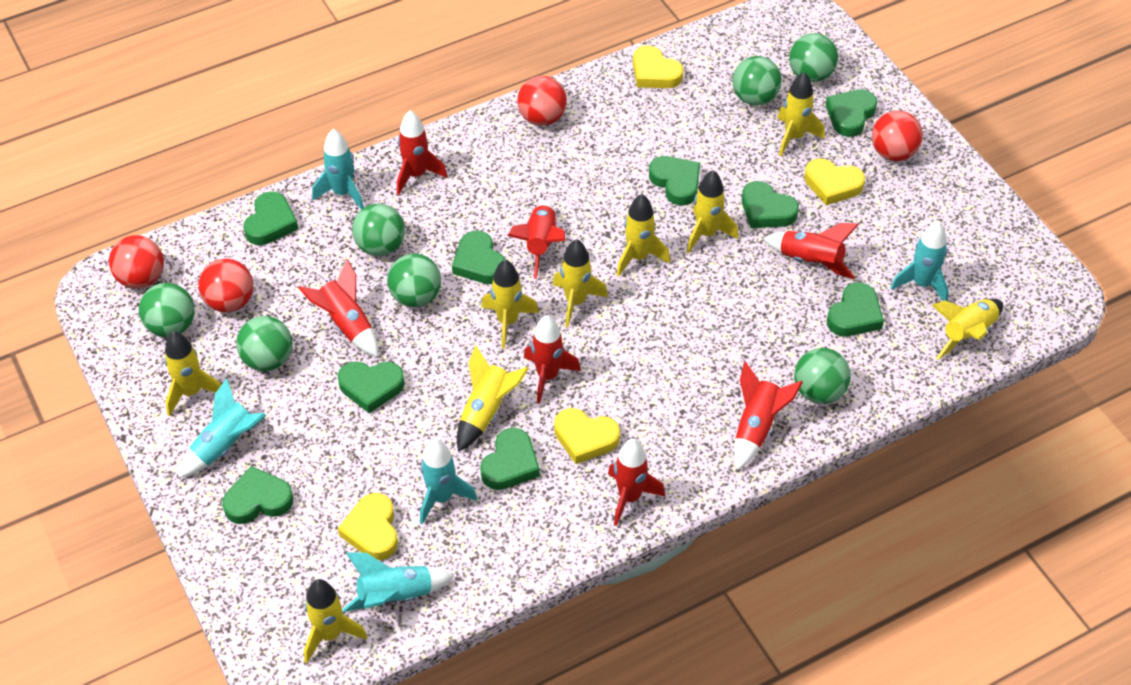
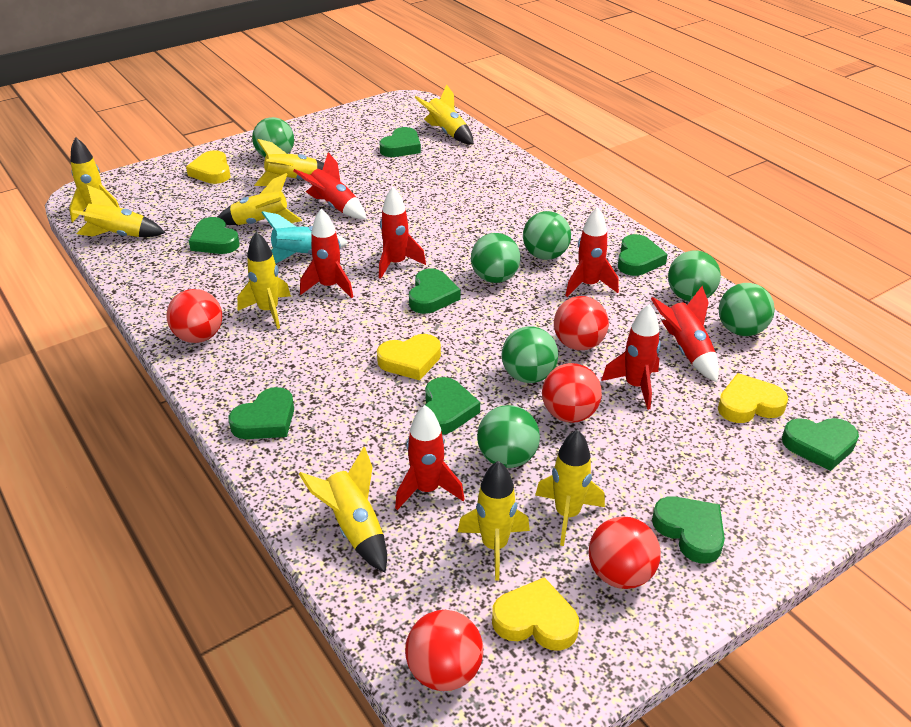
green heart: 9 -> 8
red ball: 4 -> 5
turquoise rocket: 5 -> 1

